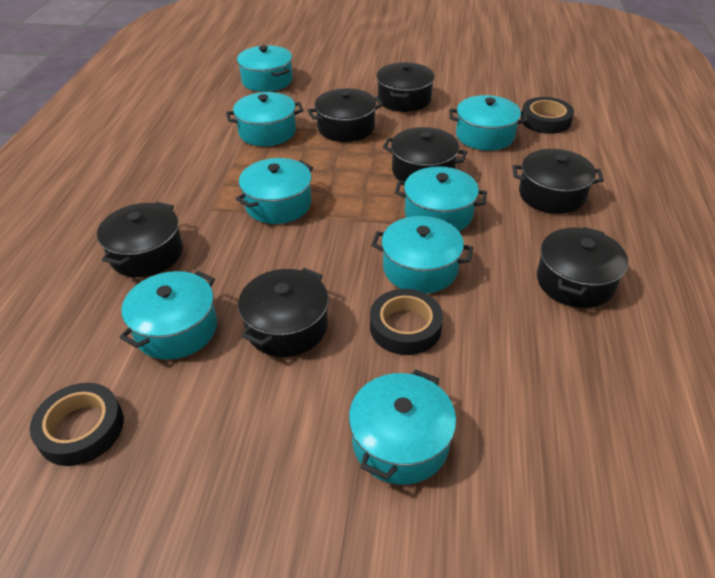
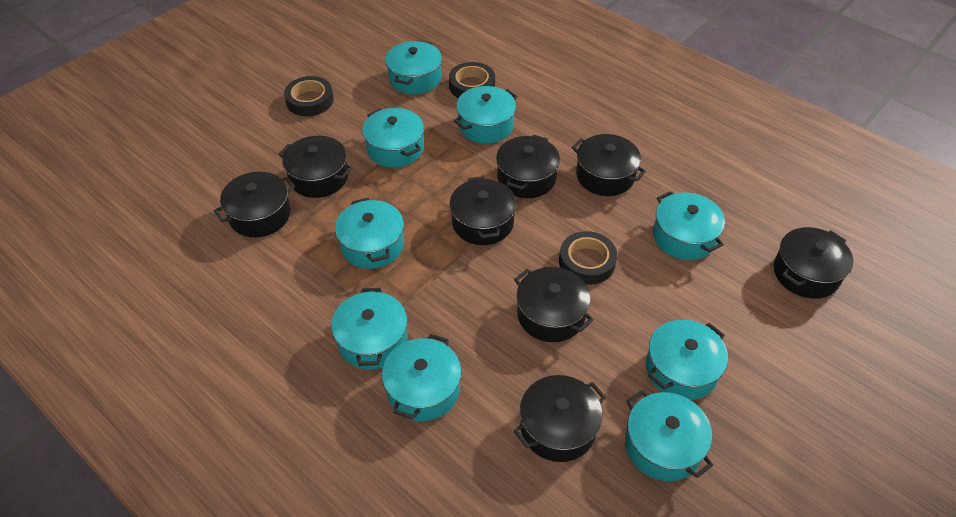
black pot: 7 -> 8
turquoise pot: 8 -> 9

